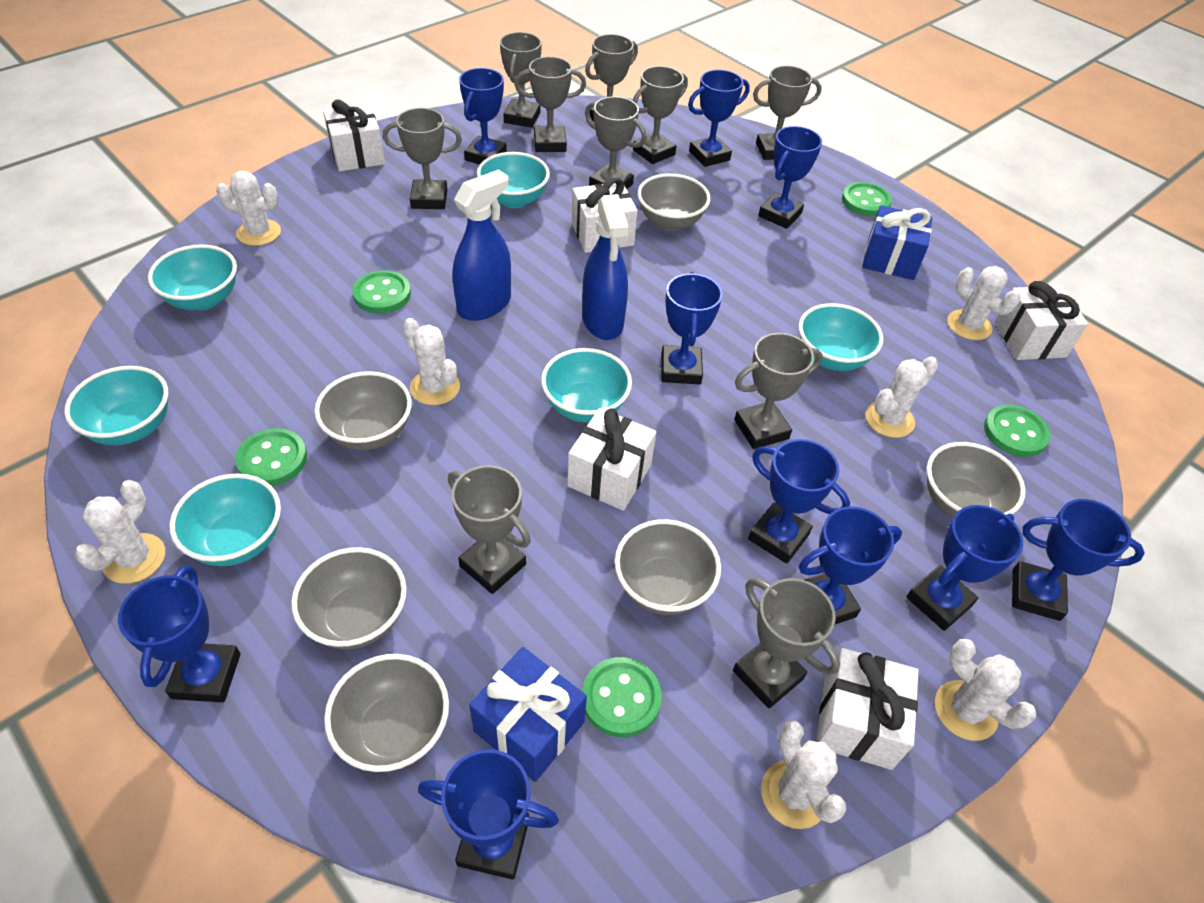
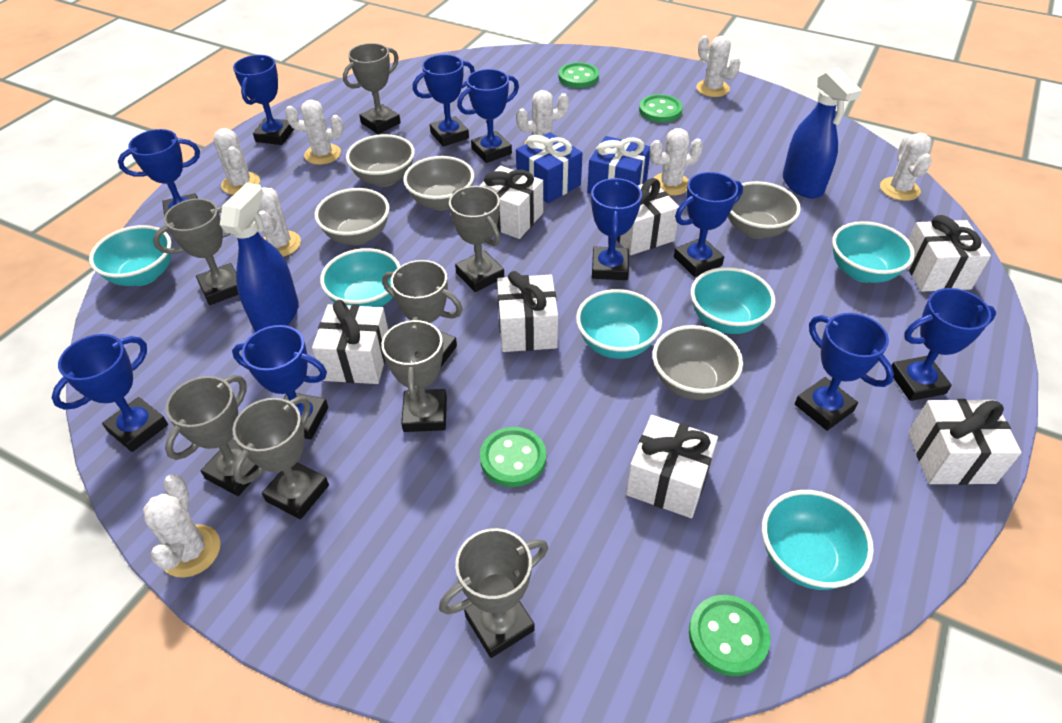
green button: 5 -> 4
grey bowl: 6 -> 5
grey trophy: 10 -> 8
white cactus: 7 -> 8
white gift: 5 -> 7

